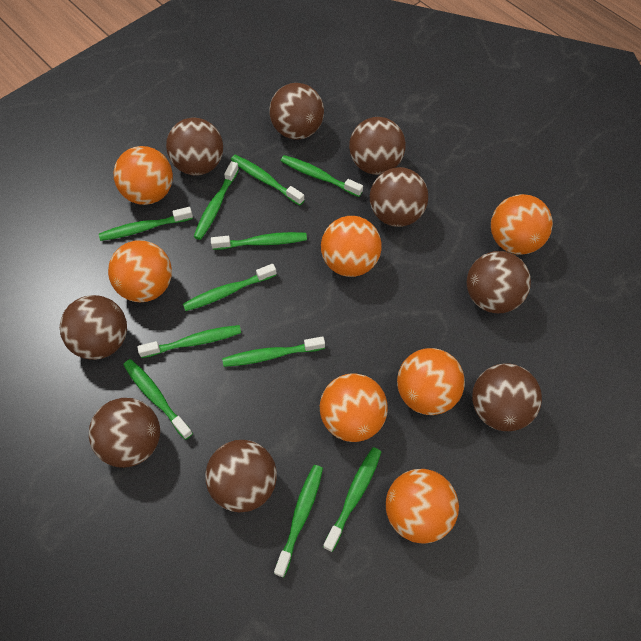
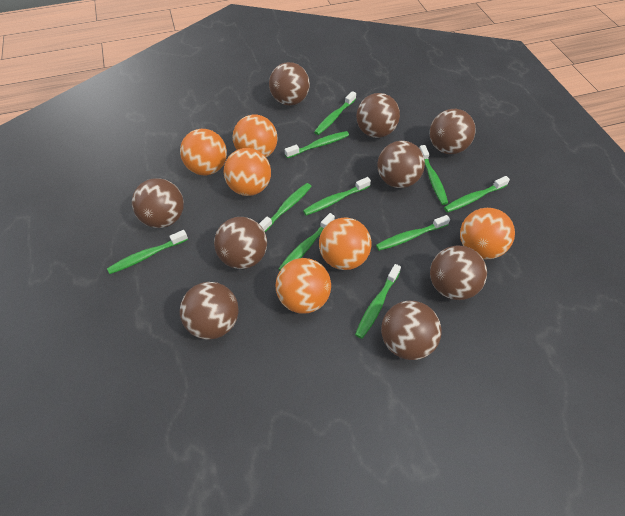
green toothbrush: 11 -> 10
orange ball: 7 -> 6

